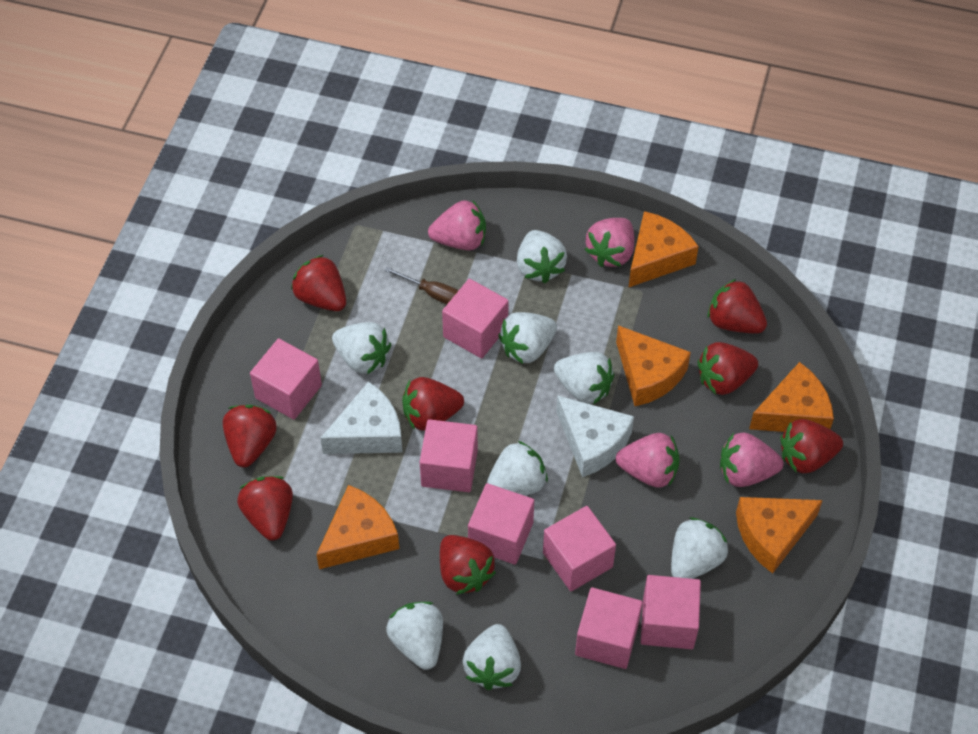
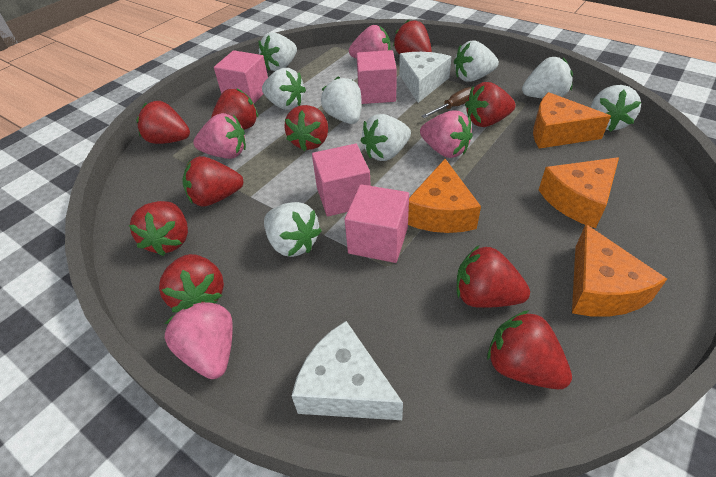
orange cheese: 5 -> 4
pink cube: 7 -> 4
red strawberry: 8 -> 10

